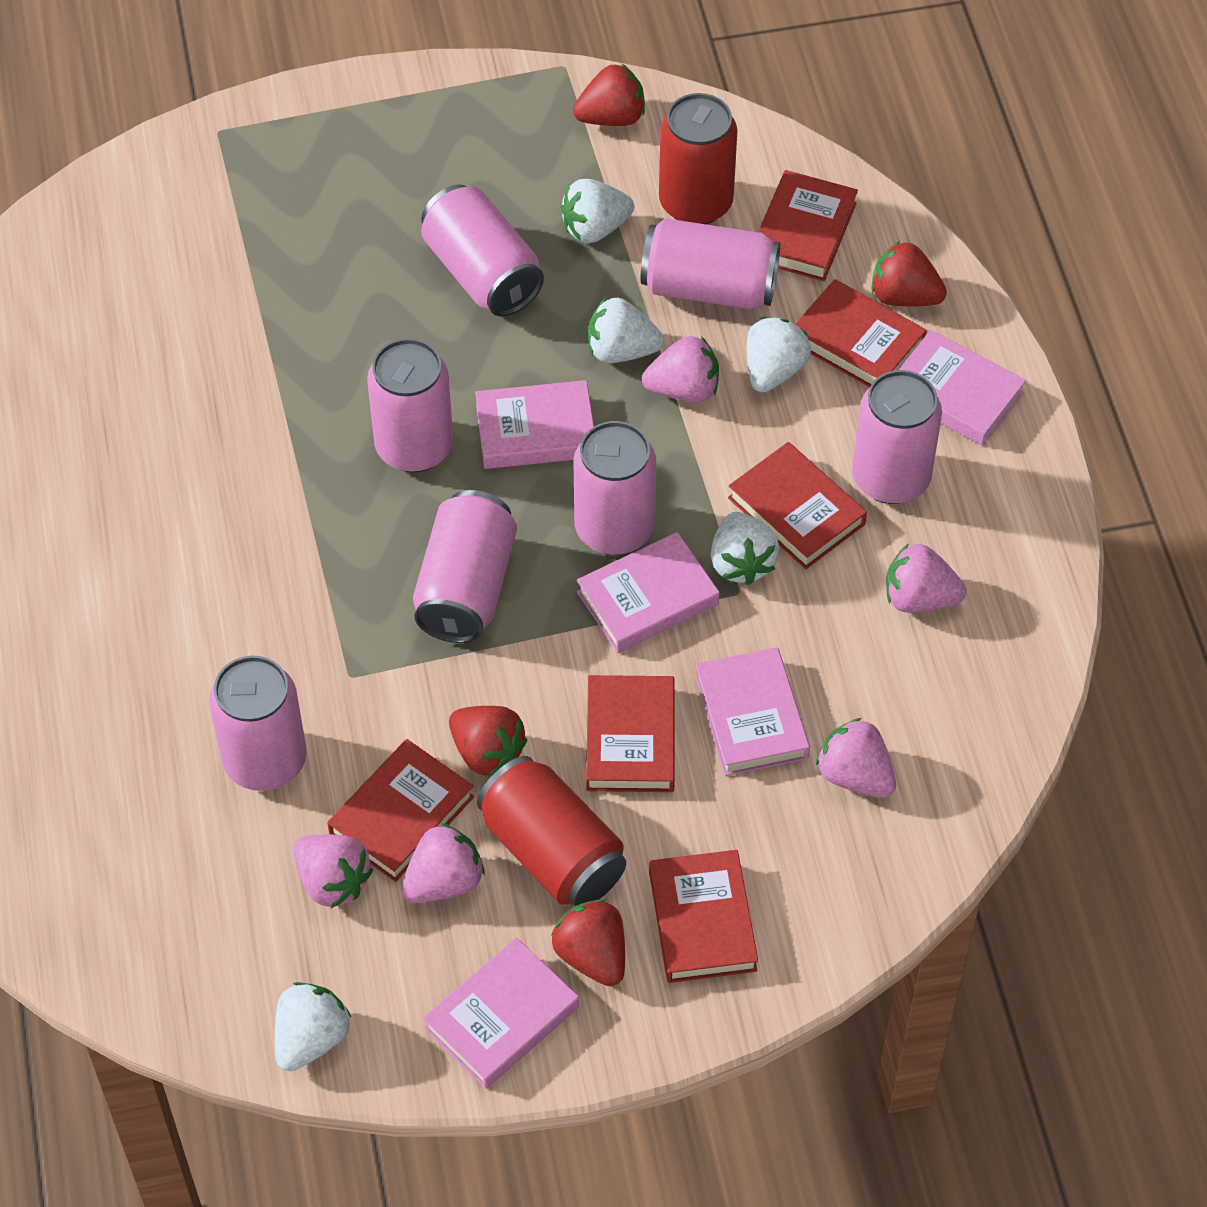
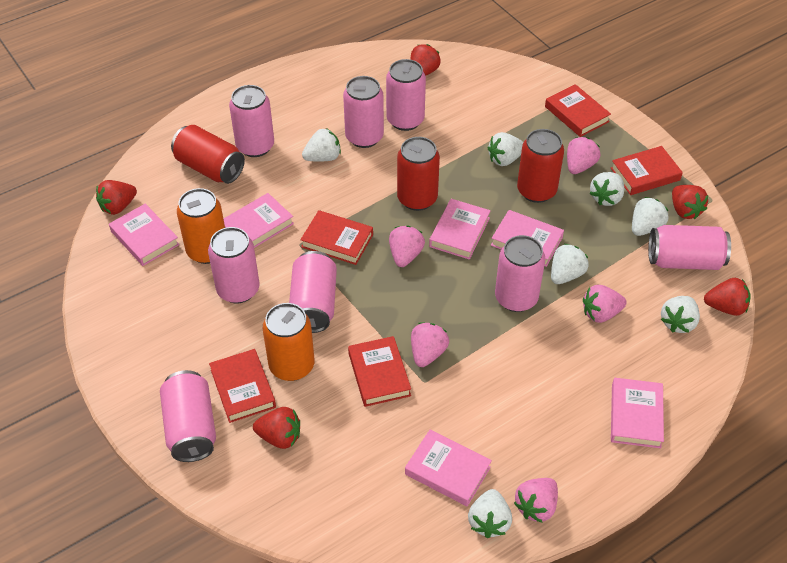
orange can: 0 -> 2
pink book: 5 -> 6
pink can: 7 -> 8
red book: 6 -> 5
red can: 2 -> 3
red strawberry: 4 -> 5
white strawberry: 5 -> 7

